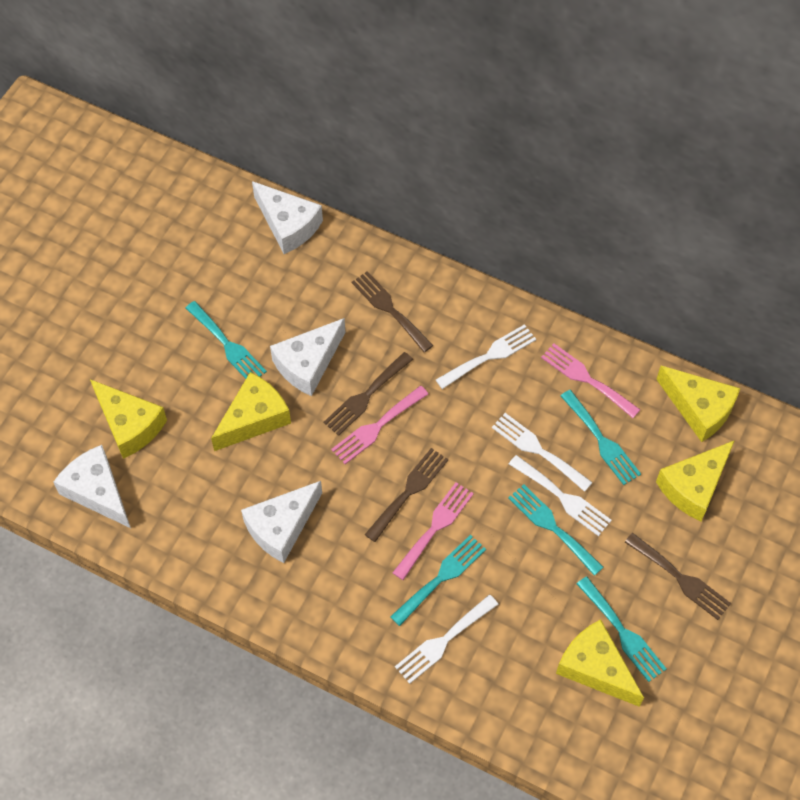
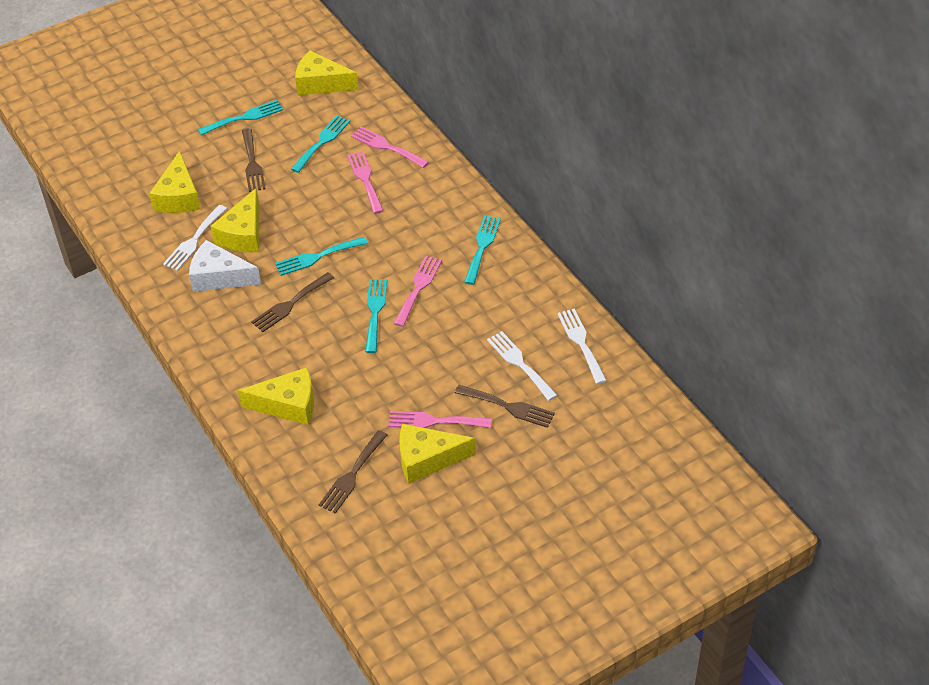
pink fork: 3 -> 4
white cheese: 4 -> 1
white fork: 4 -> 3

